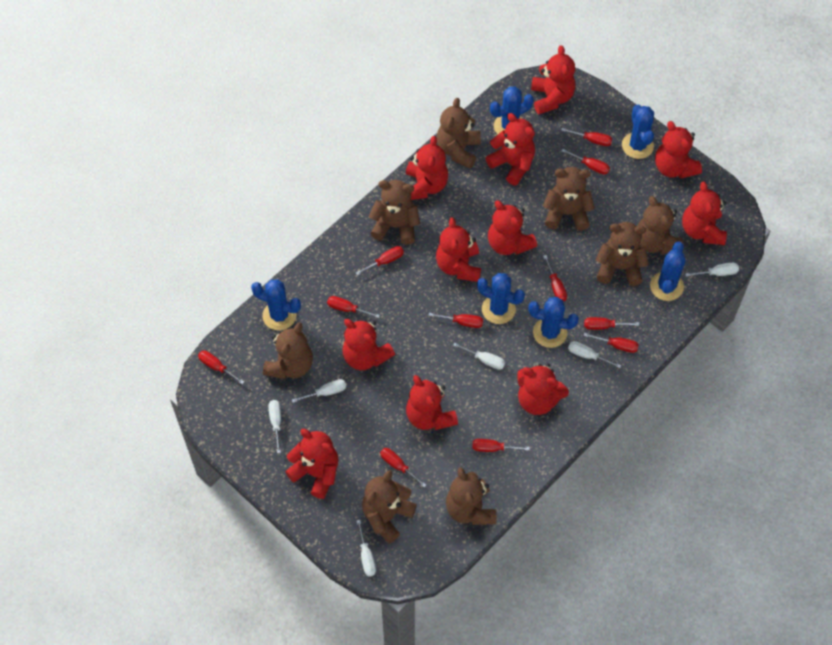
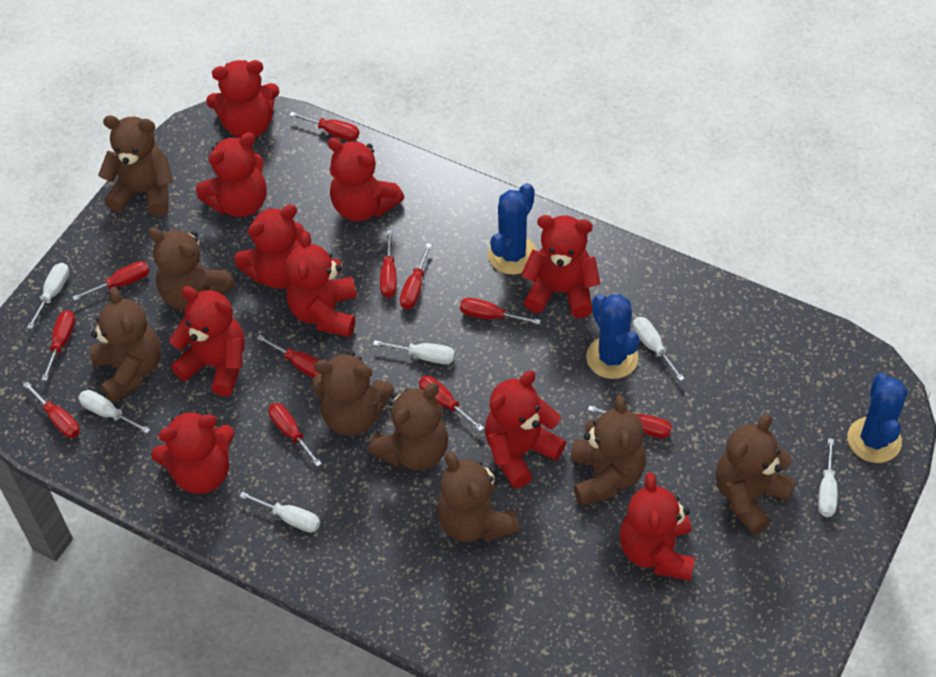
blue cactus: 6 -> 3
red teddy bear: 11 -> 10

